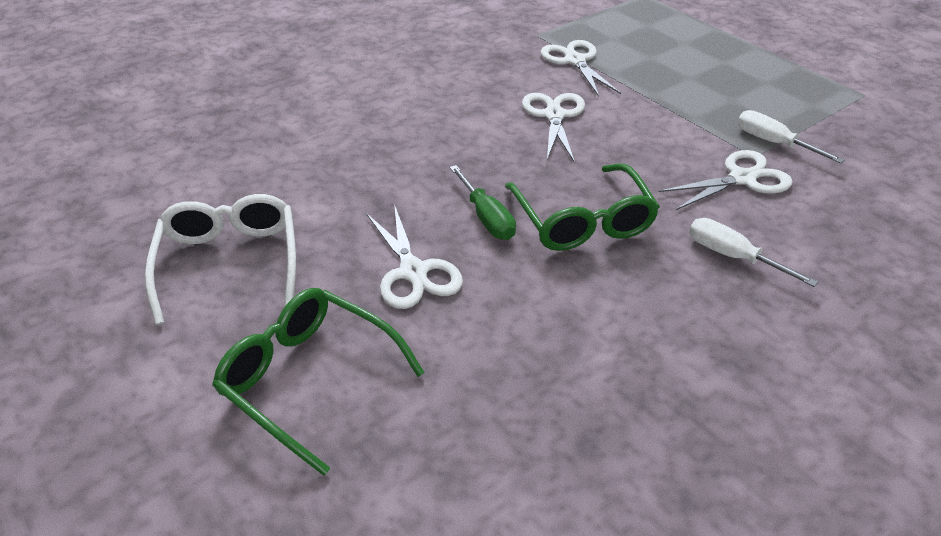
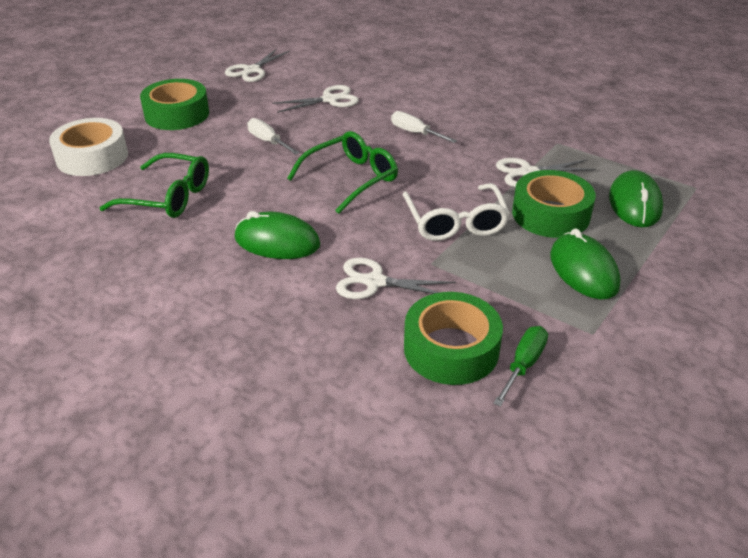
green mouse: 0 -> 3
green tape: 0 -> 3
white tape: 0 -> 1

